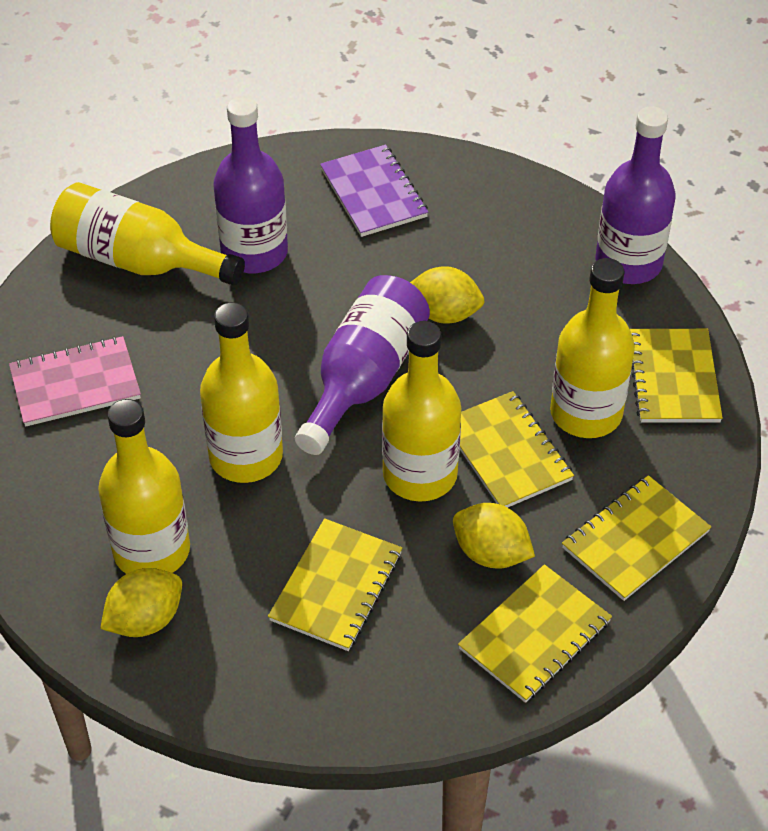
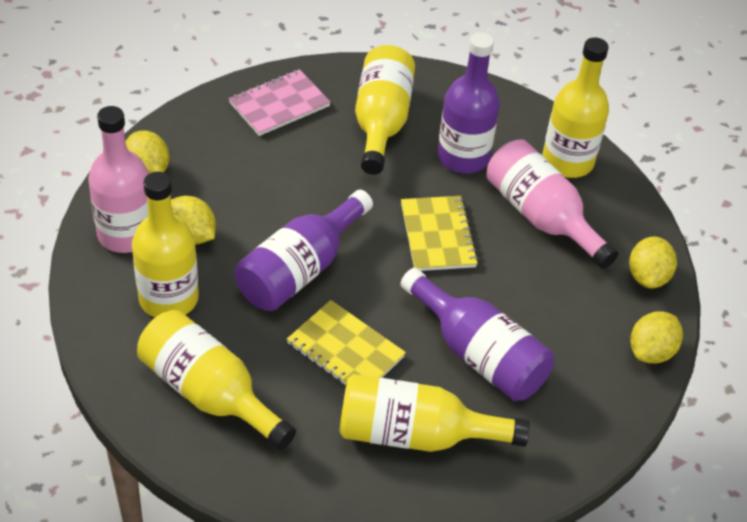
pink bottle: 0 -> 2
purple notebook: 1 -> 0
yellow lemon: 3 -> 4
yellow notebook: 5 -> 2

